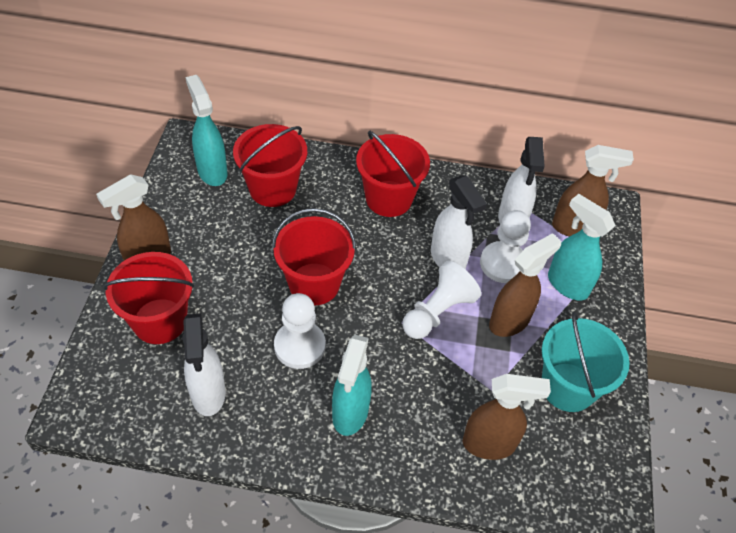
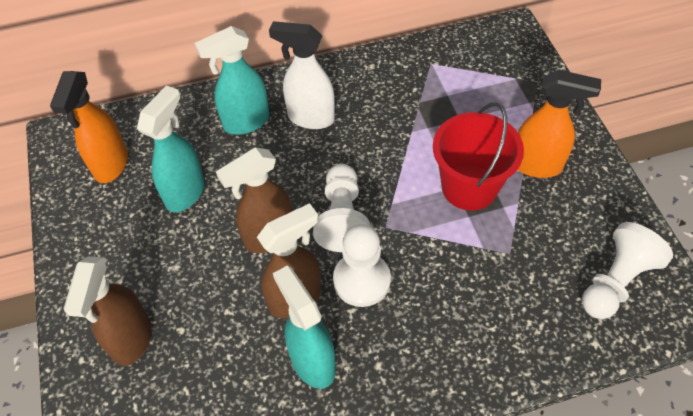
brown spray bottle: 4 -> 3
orange spray bottle: 0 -> 2
red bucket: 4 -> 1
turquoise bucket: 1 -> 0
white spray bottle: 3 -> 1

